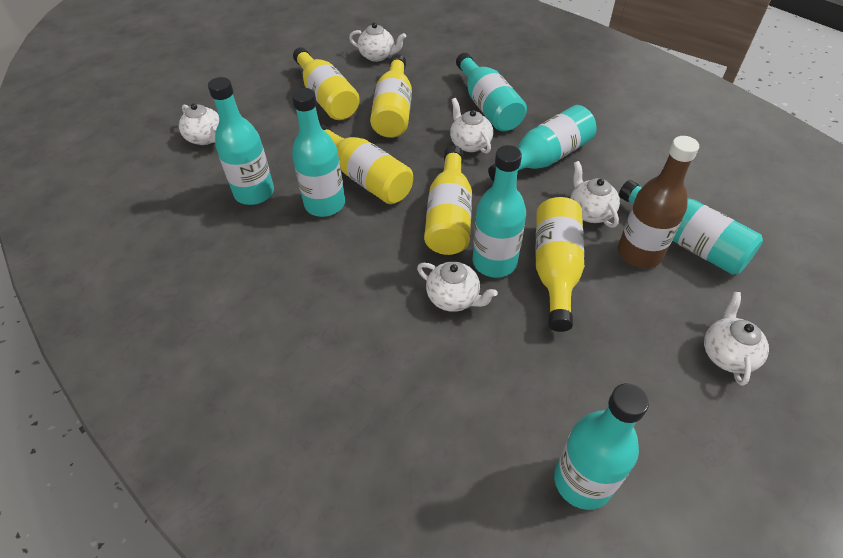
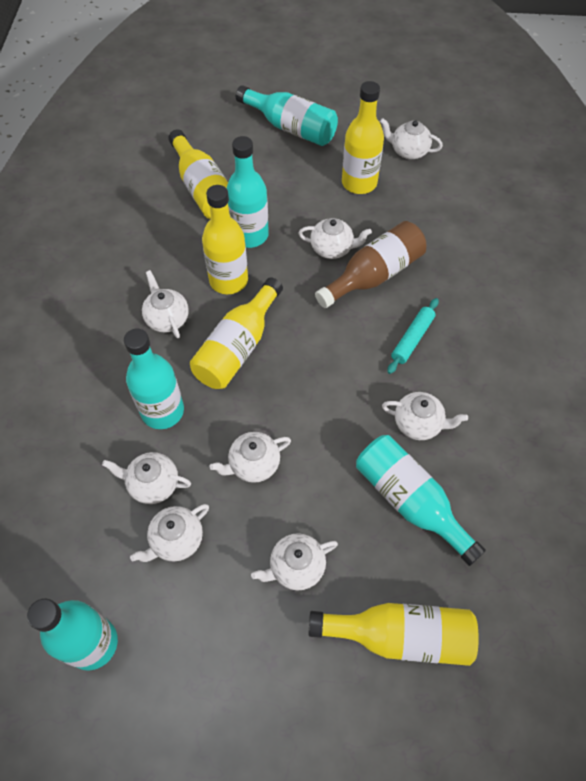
turquoise bottle: 7 -> 5
turquoise rolling pin: 0 -> 1
white teapot: 6 -> 8

